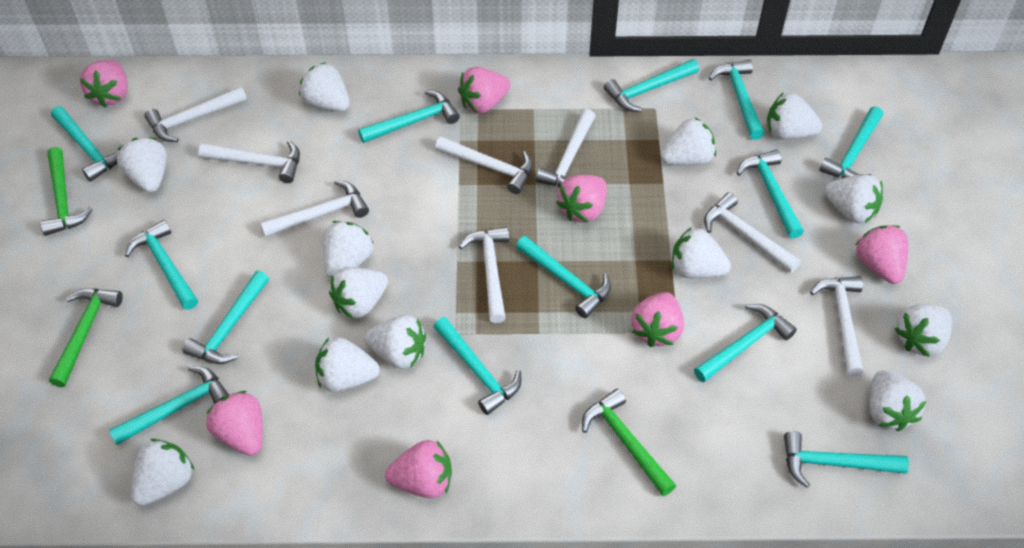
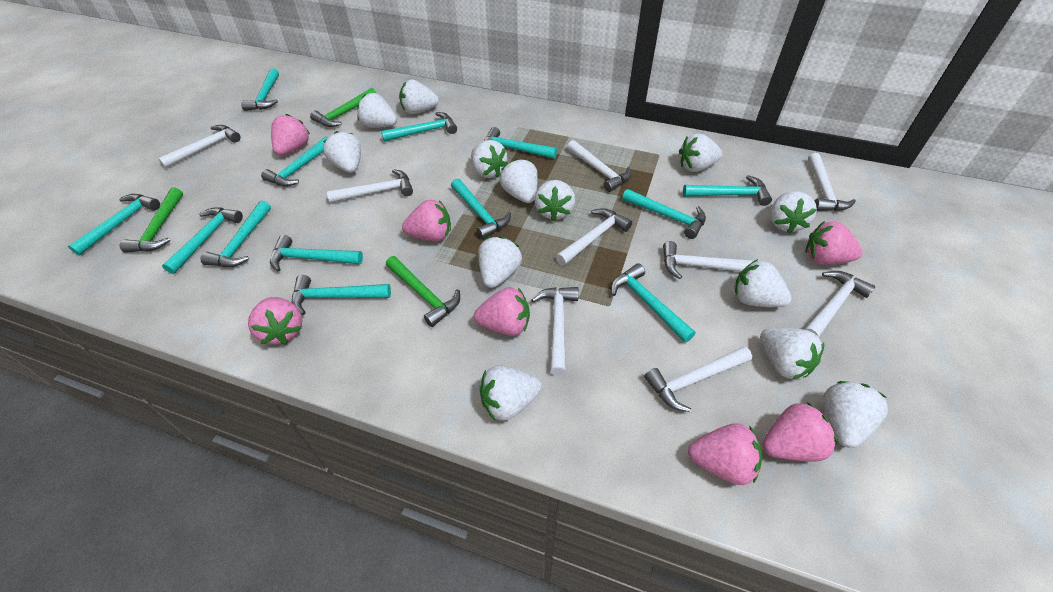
white hammer: 8 -> 9

